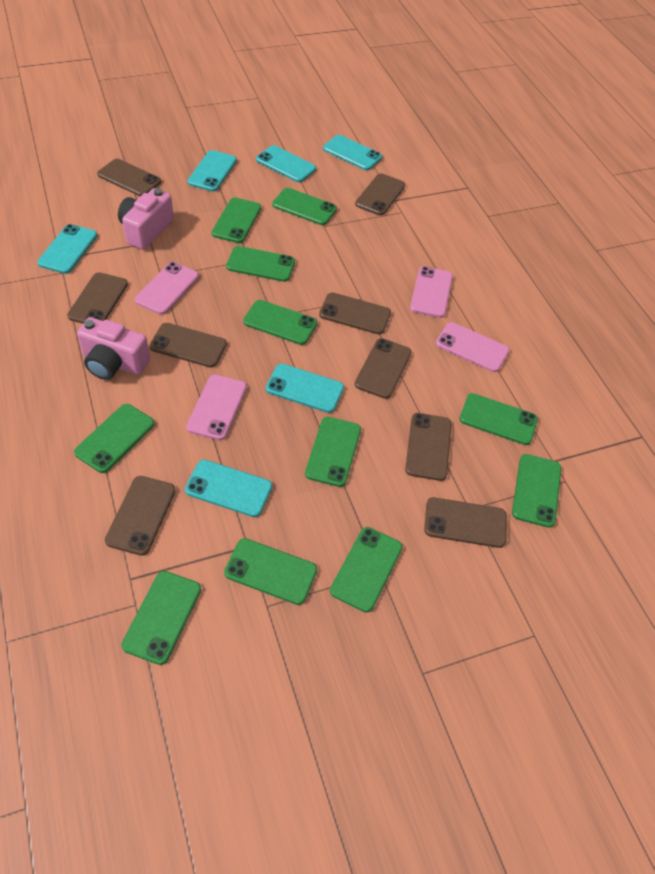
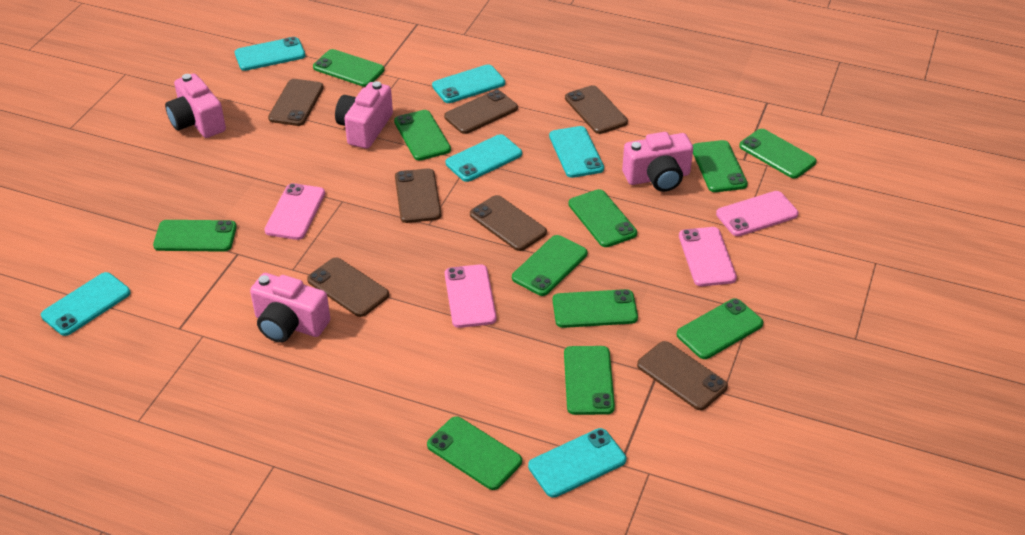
brown phone: 9 -> 7
pink camera: 2 -> 4

